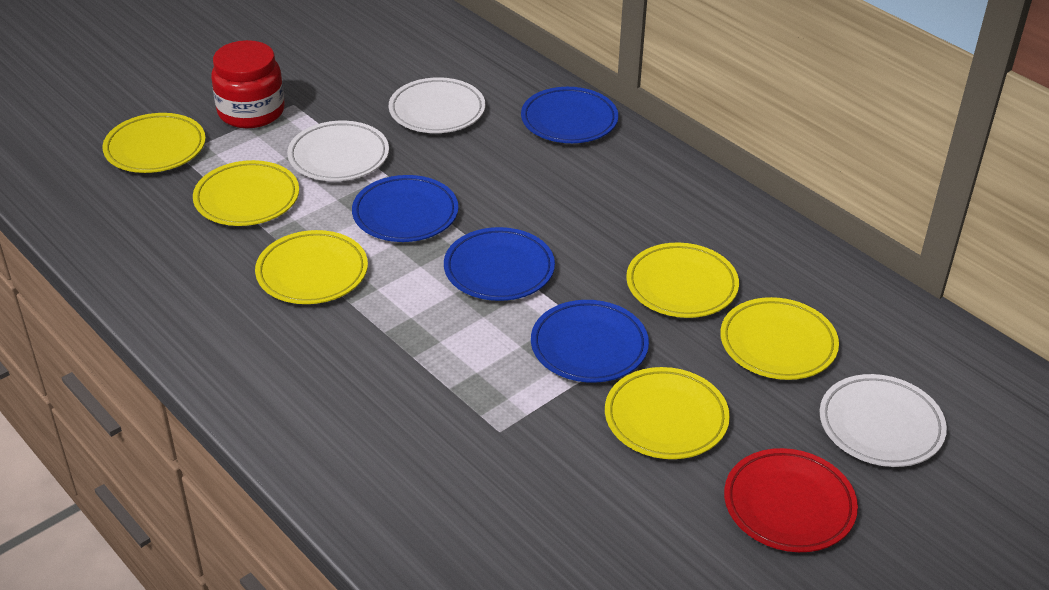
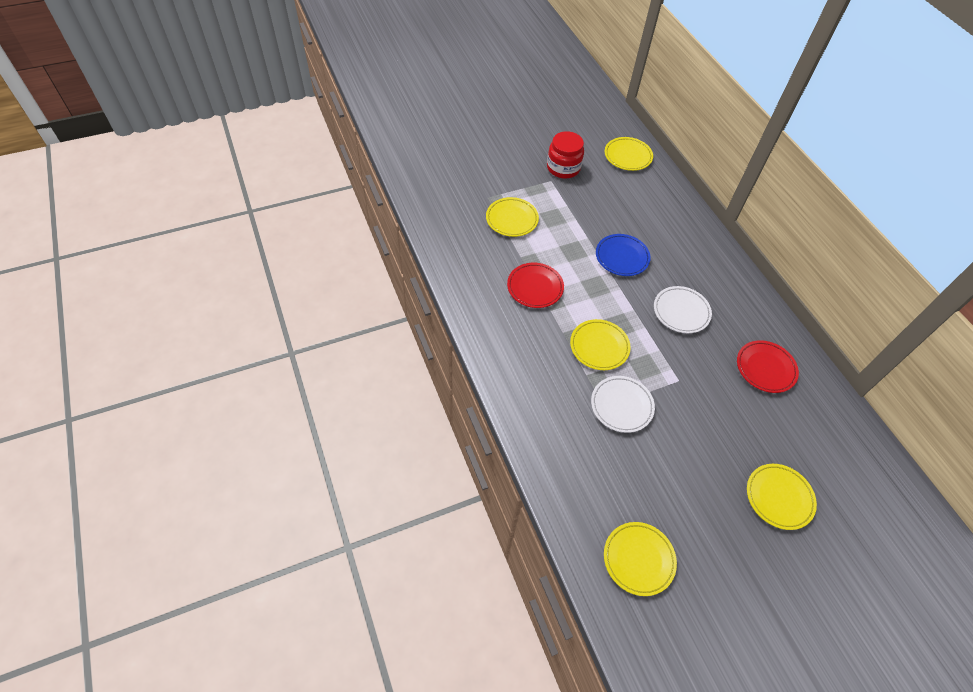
blue plate: 4 -> 1
red plate: 1 -> 2
white plate: 3 -> 2
yellow plate: 6 -> 5

